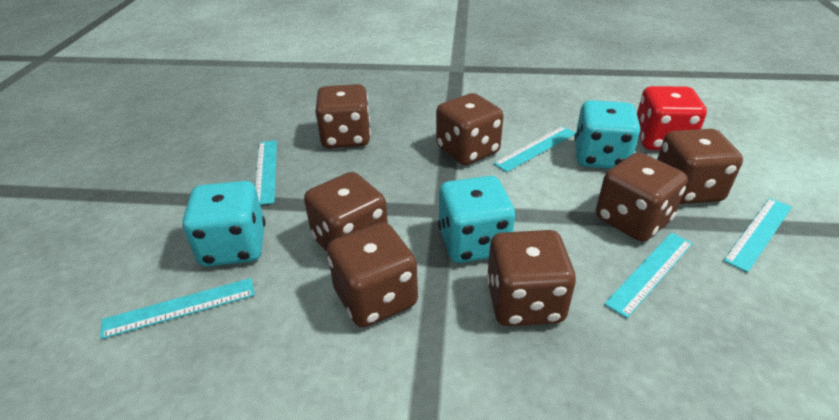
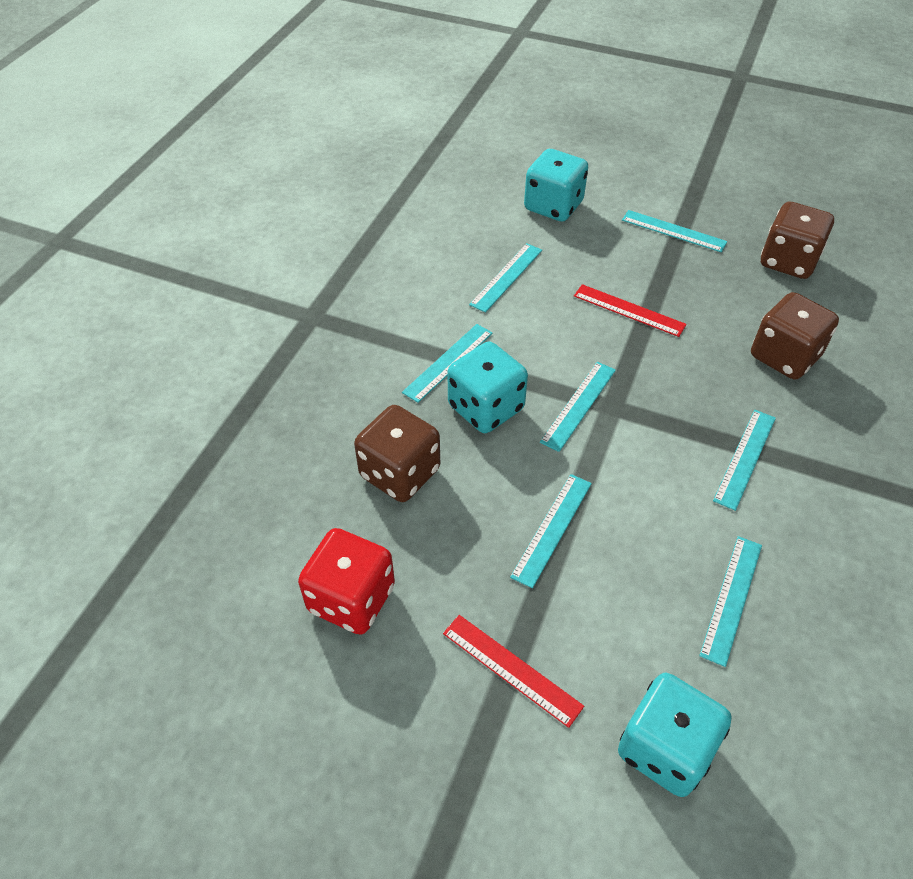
brown dice: 7 -> 3
red ruler: 0 -> 2
turquoise ruler: 5 -> 7

